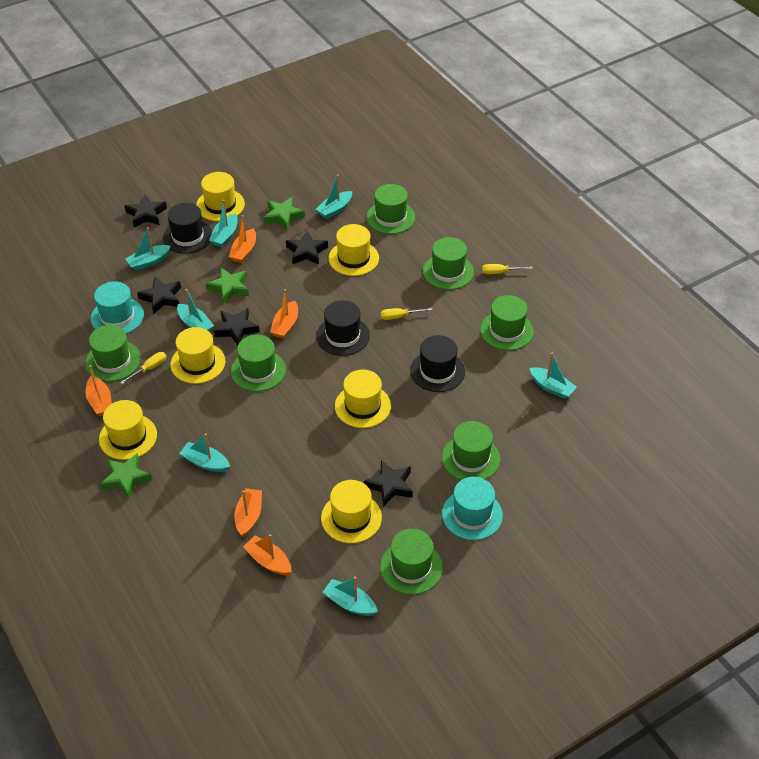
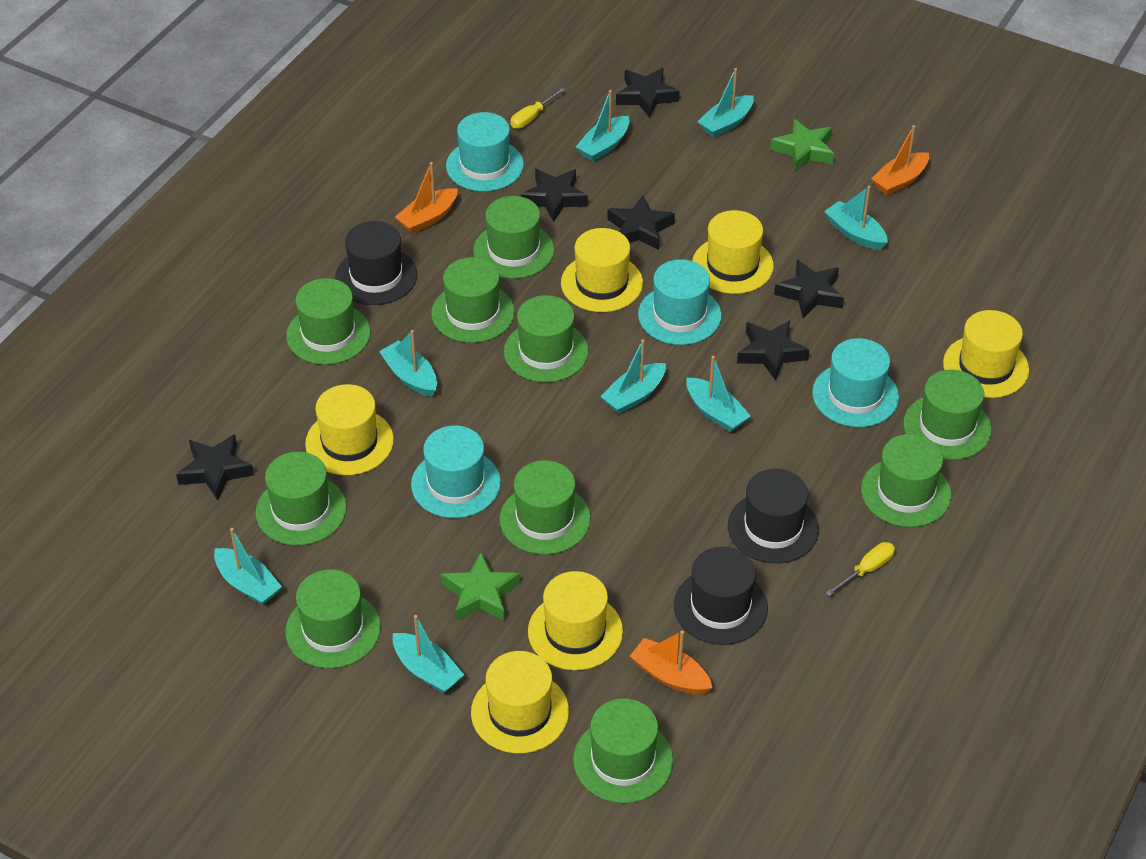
black star: 5 -> 6
green hat: 7 -> 10
green star: 3 -> 2
orange boat: 5 -> 3
turquoise boat: 7 -> 8
turquoise hat: 2 -> 4
yellow screwdriver: 3 -> 2

